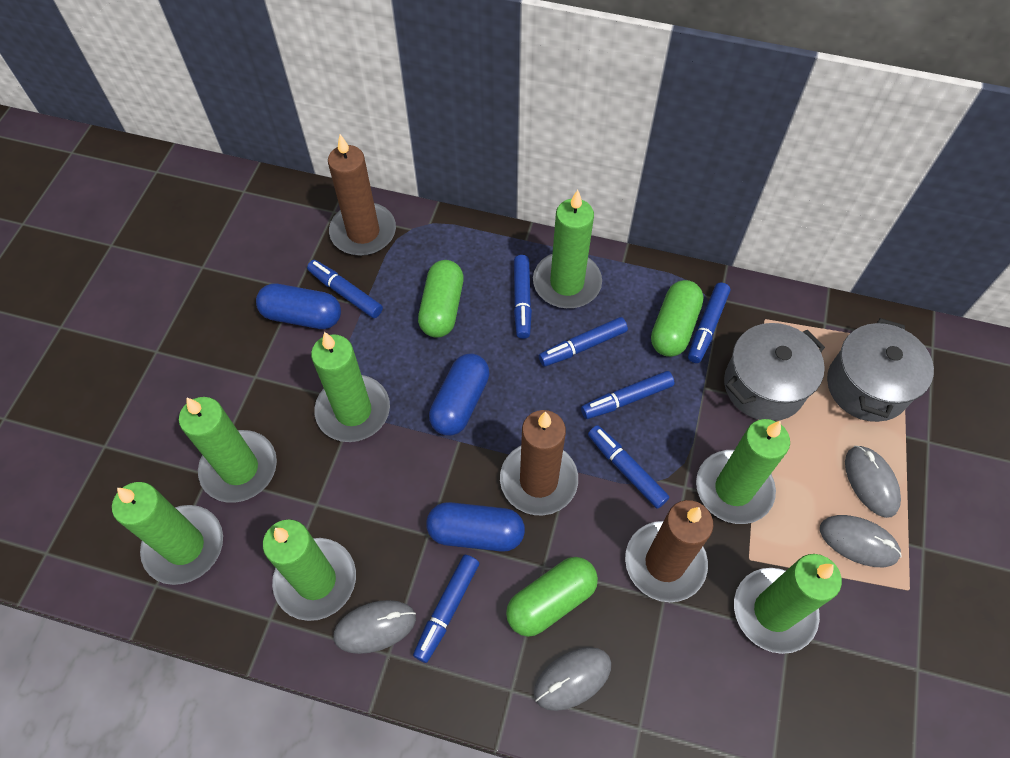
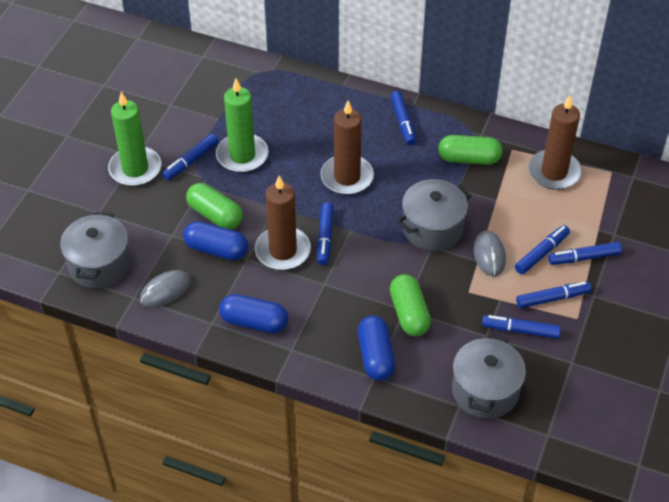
green candle: 7 -> 2
grey mouse: 4 -> 2
grey pot: 2 -> 3

